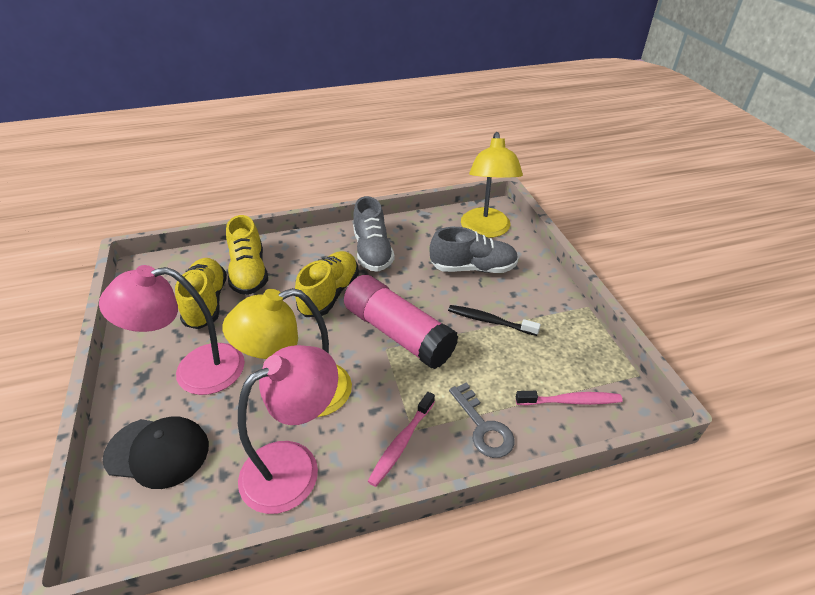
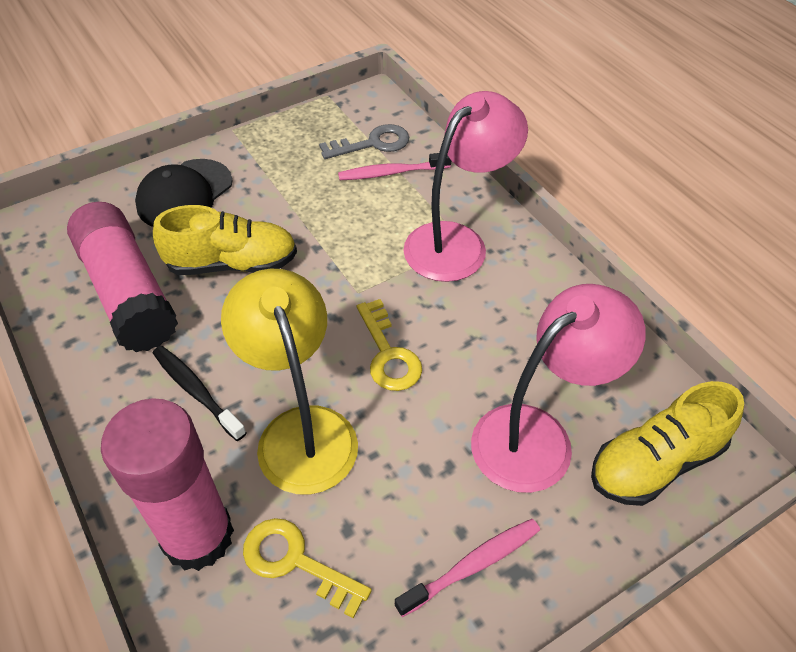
grey shoe: 2 -> 0
pink glue stick: 1 -> 2
yellow key: 0 -> 2
yellow lamp: 2 -> 1
yellow shoe: 3 -> 2

